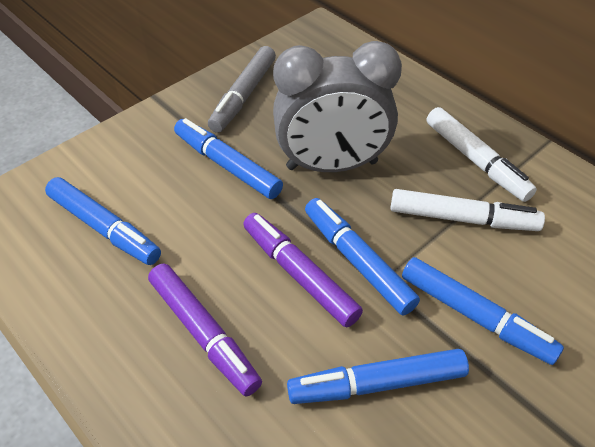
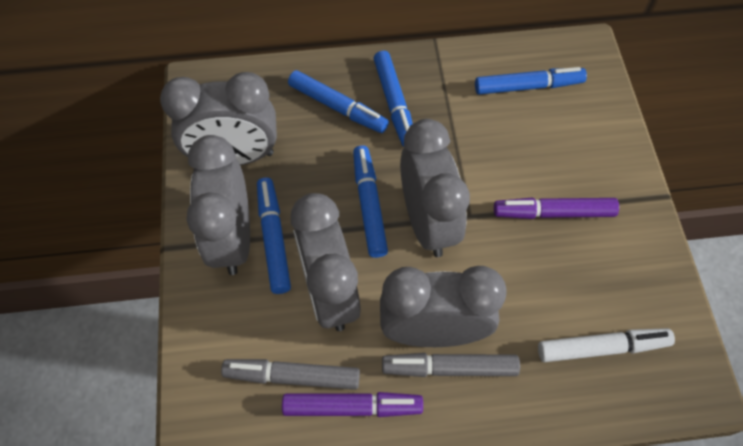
grey clock: 1 -> 5
grey marker: 1 -> 2
white marker: 2 -> 1

